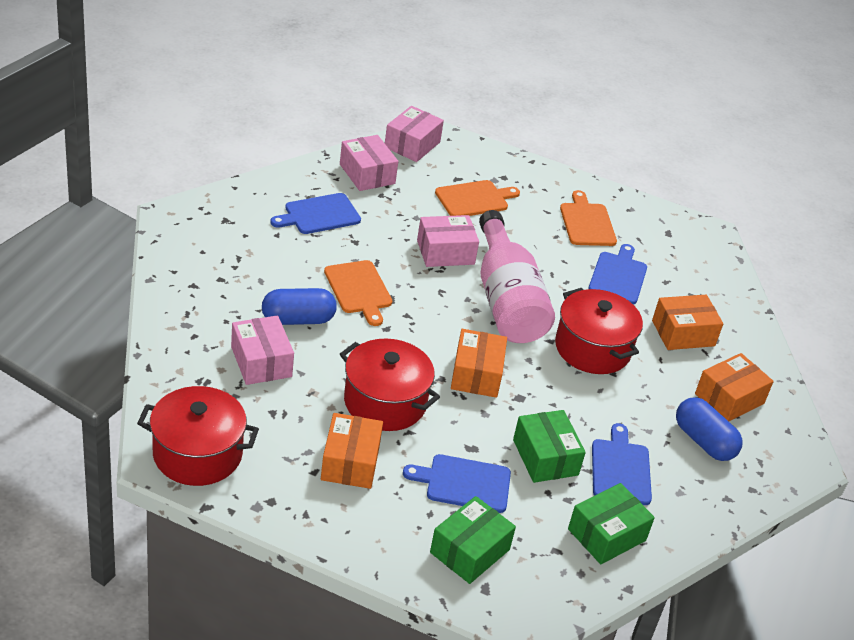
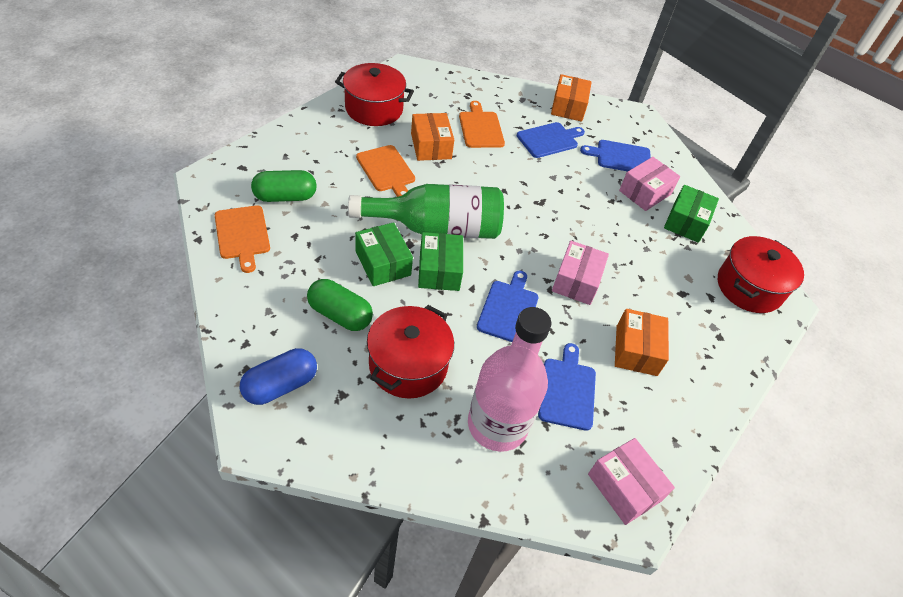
blue capsule: 2 -> 1
green bottle: 0 -> 1
green capsule: 0 -> 2
orange box: 4 -> 3
pink box: 4 -> 3

